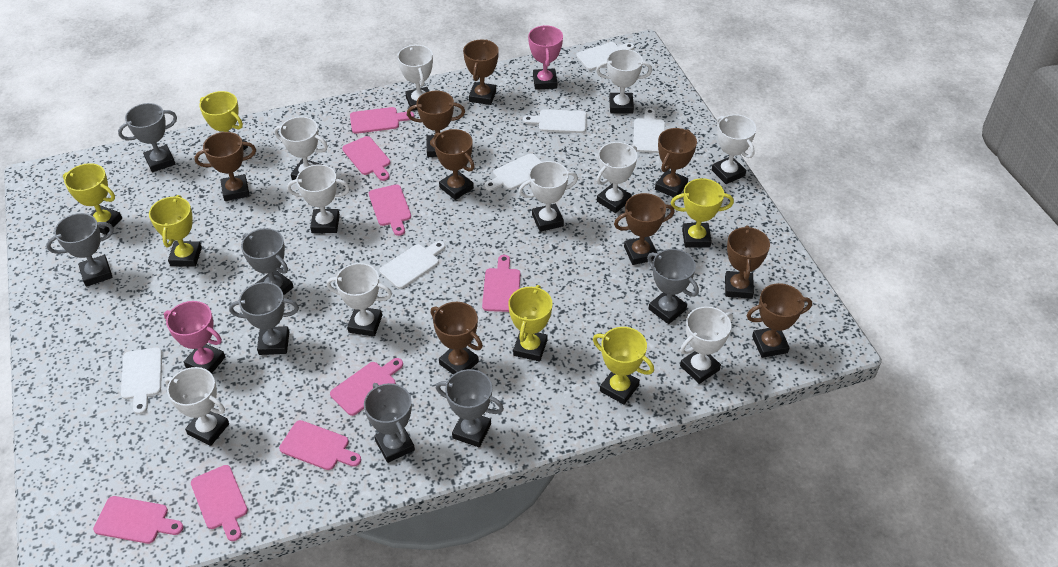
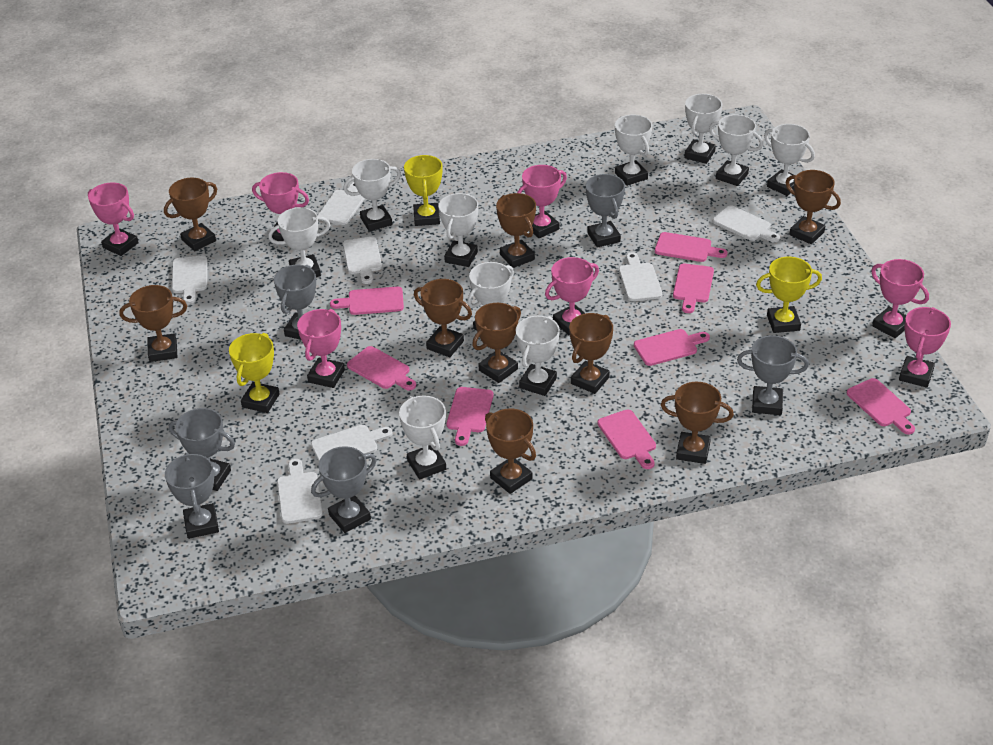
grey trophy: 7 -> 6
pink trophy: 2 -> 7
white cutting board: 6 -> 7
yellow trophy: 6 -> 3

